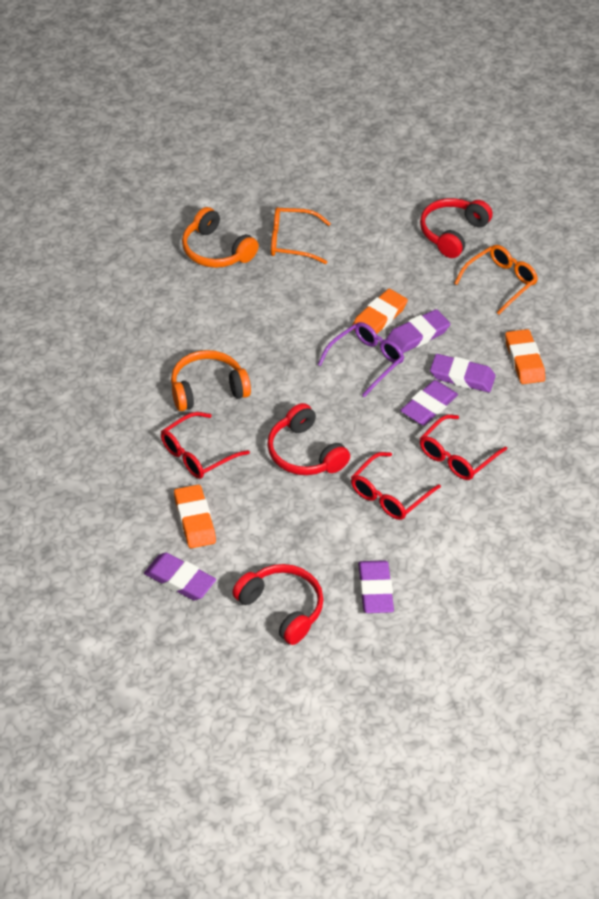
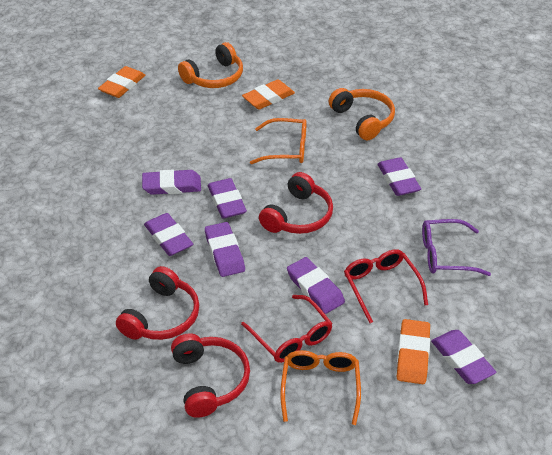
purple eraser: 5 -> 7
red glasses: 3 -> 2

